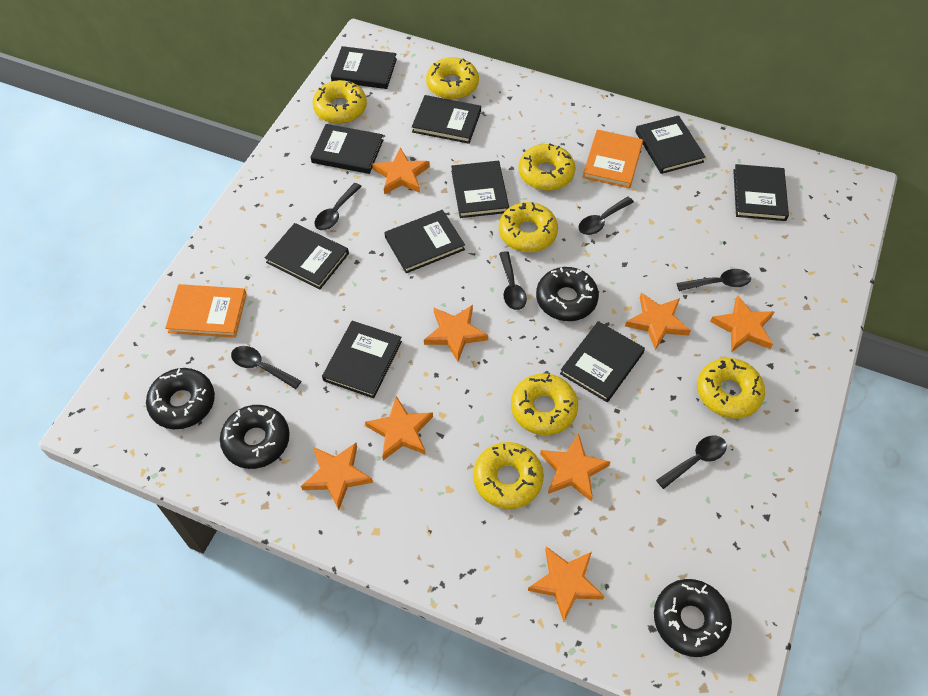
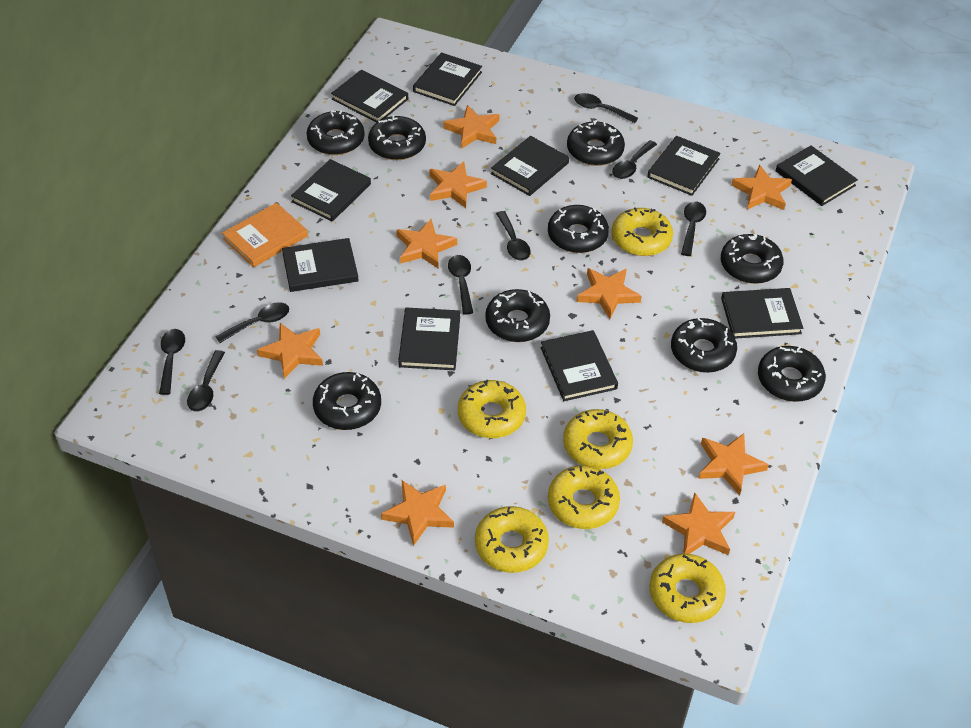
black donut: 4 -> 9
black spoon: 6 -> 8
orange book: 2 -> 1
orange star: 8 -> 9
yellow donut: 7 -> 6

